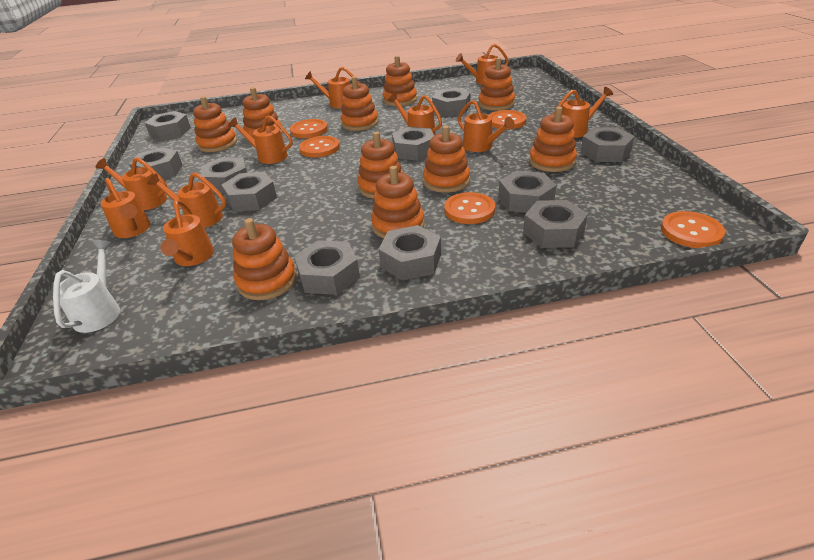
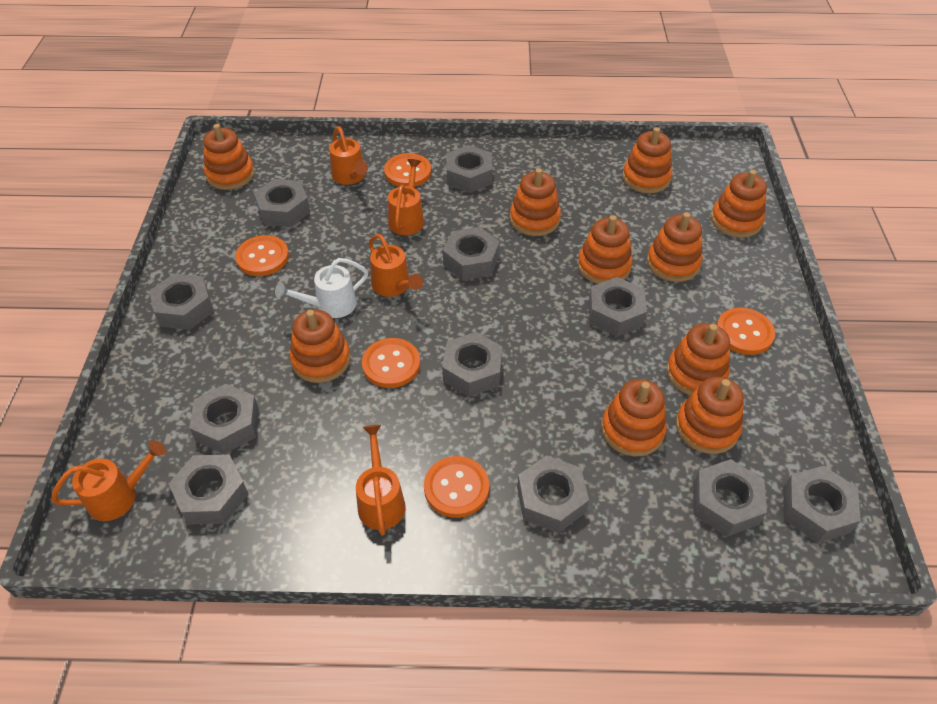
orange watering can: 10 -> 5

